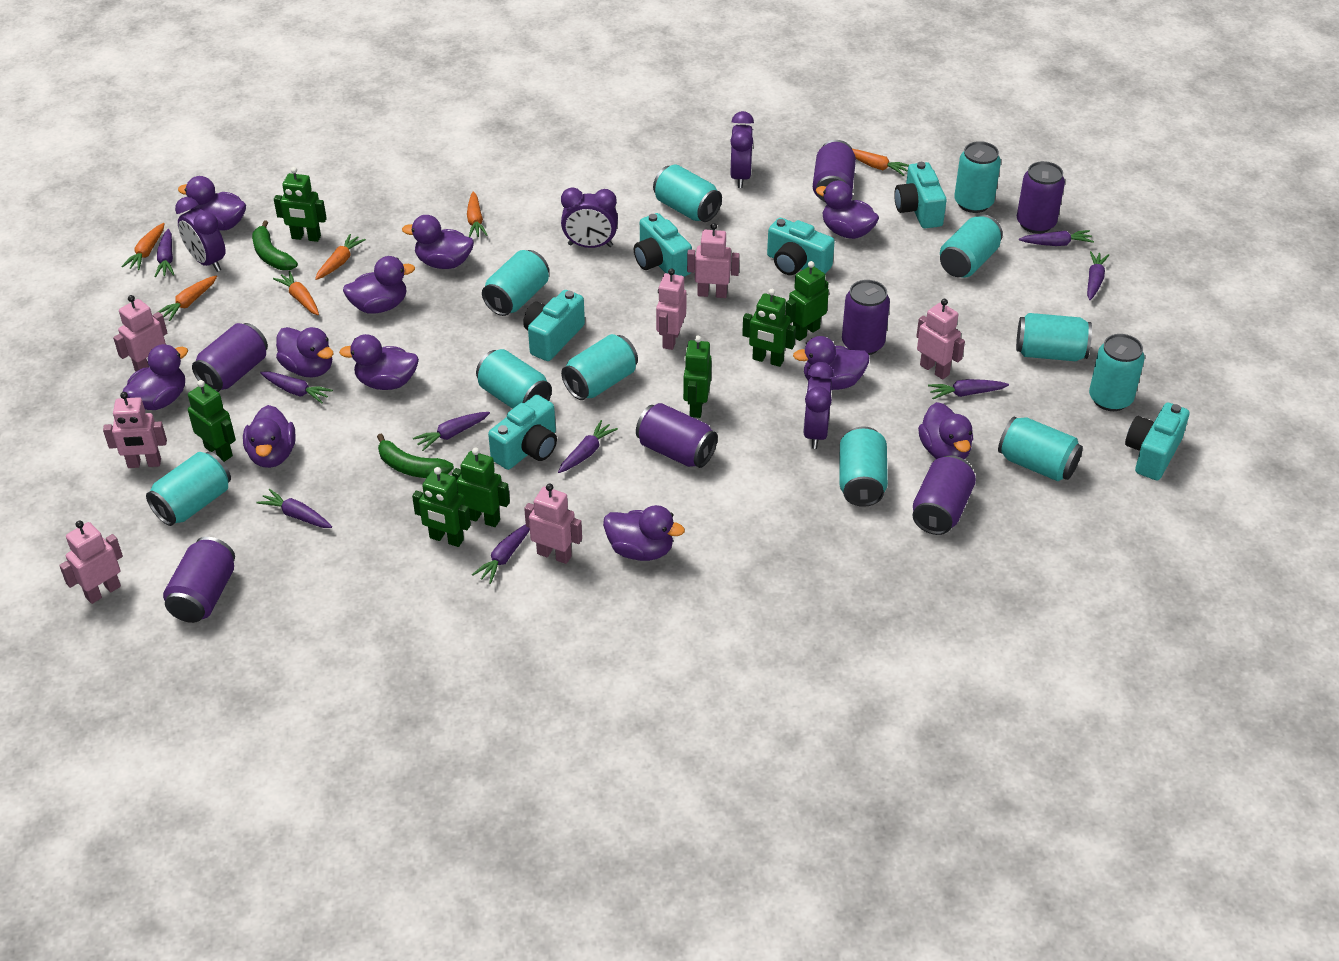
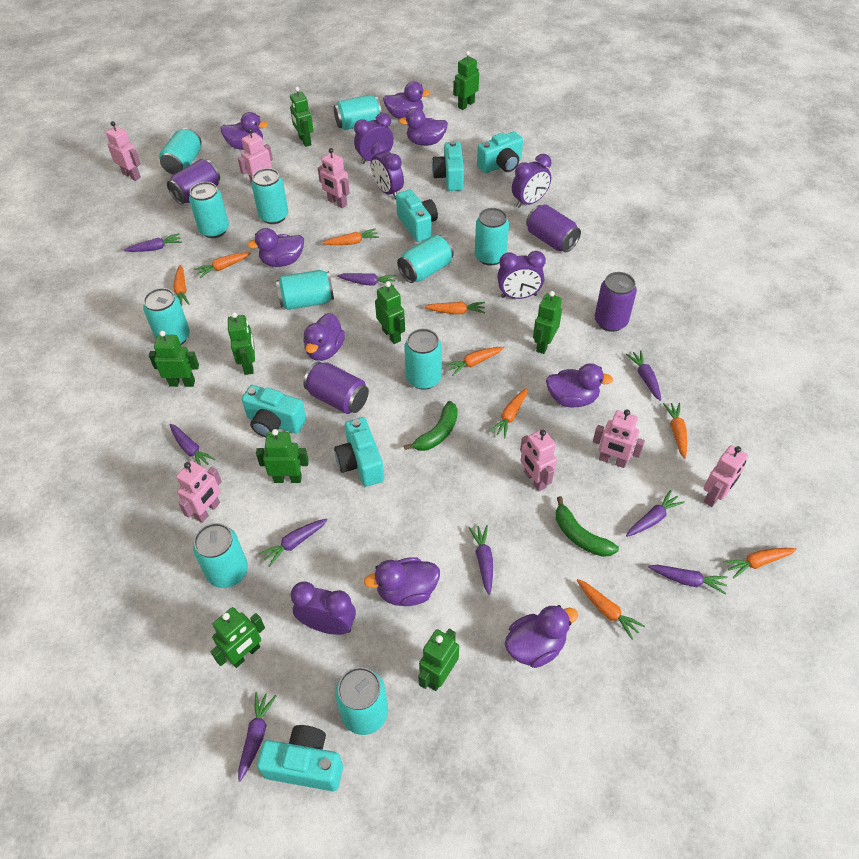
green robot: 7 -> 9
orange carrot: 6 -> 9
purple can: 7 -> 4
purple clock: 4 -> 5
purple duck: 11 -> 8

